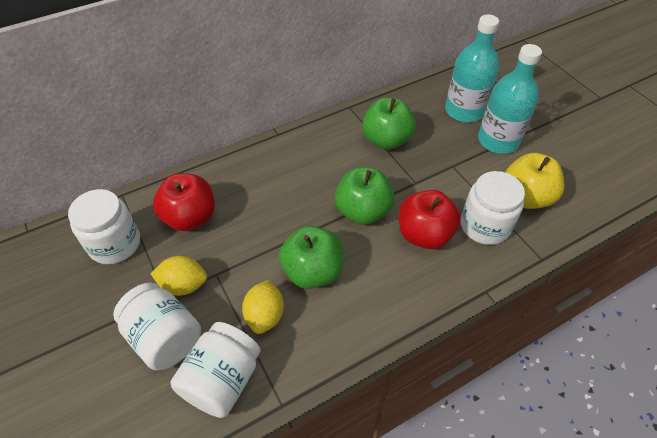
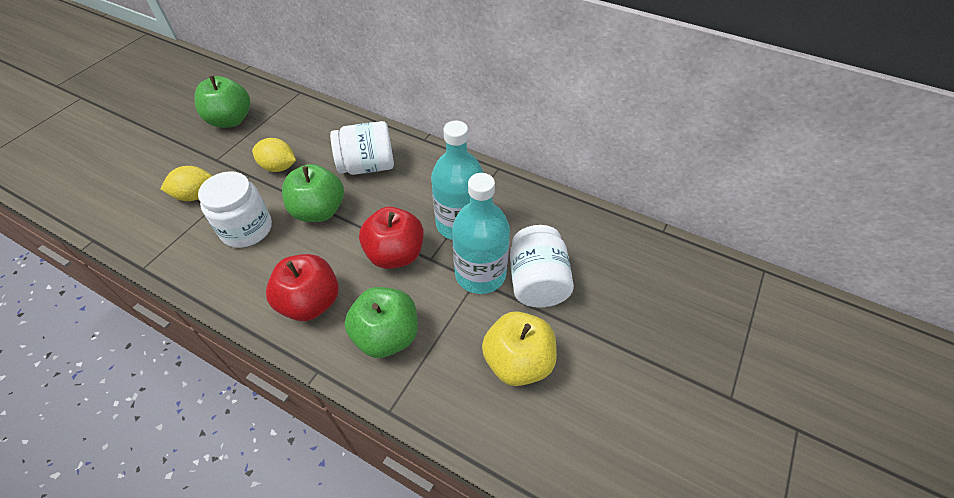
white jar: 4 -> 3

